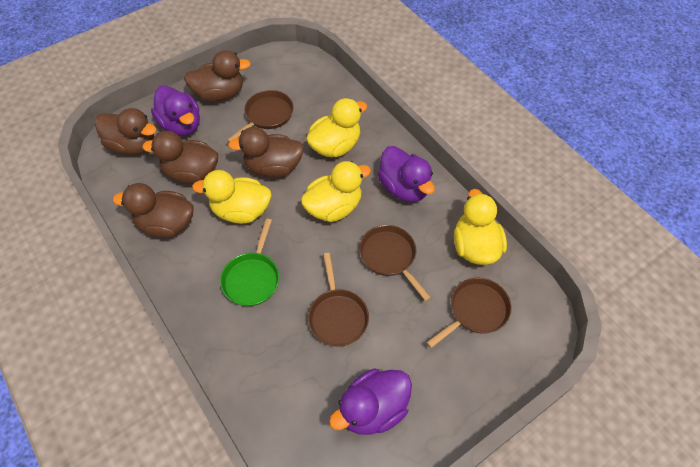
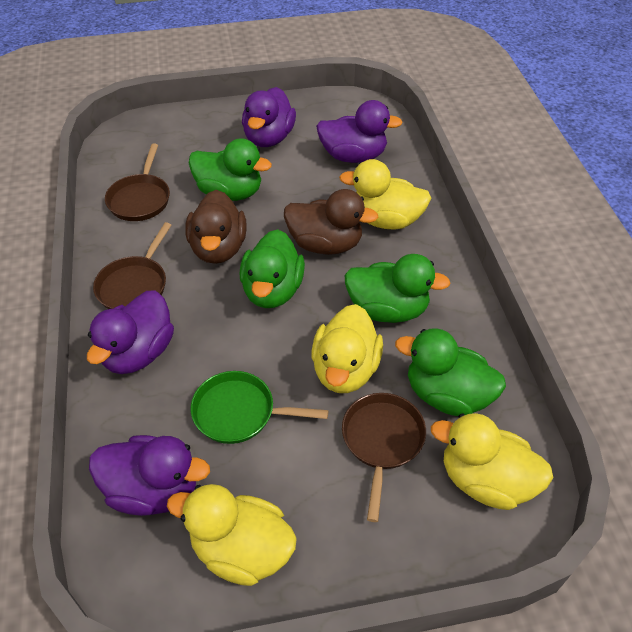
brown duck: 5 -> 2
brown pan: 4 -> 3
green duck: 0 -> 4
purple duck: 3 -> 4

